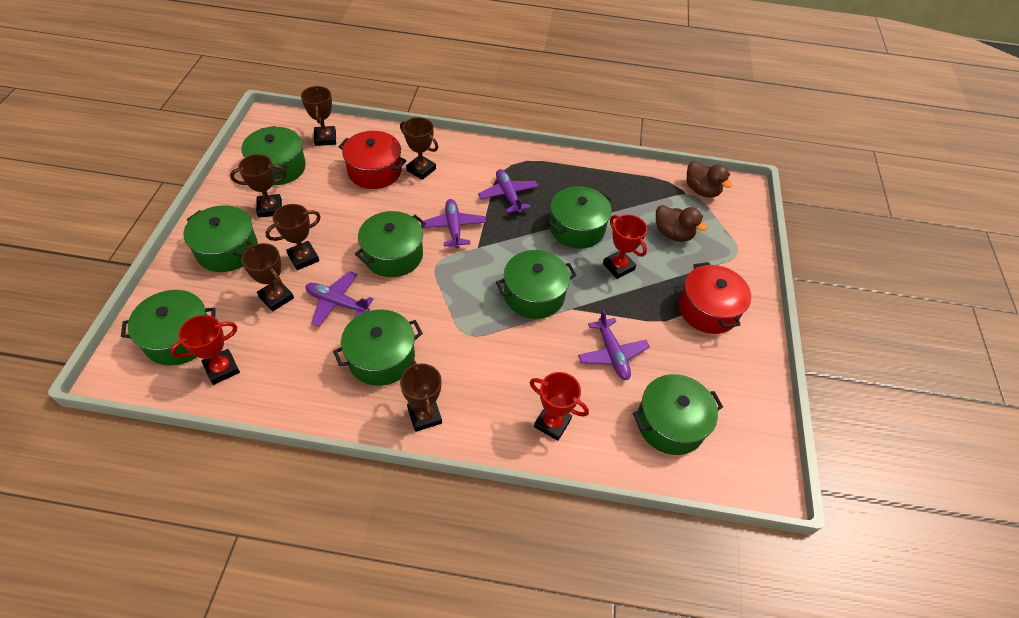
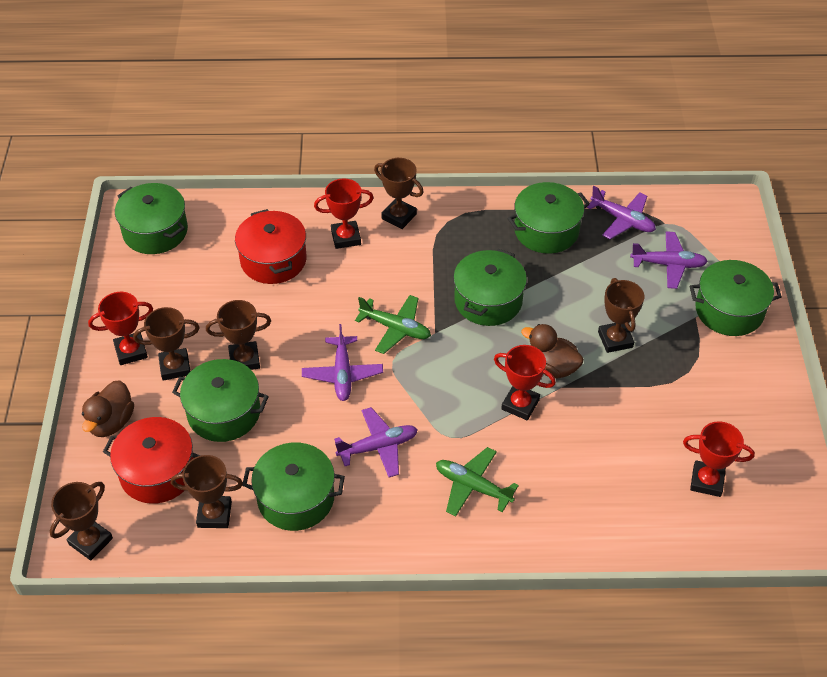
green plane: 0 -> 2
green pot: 8 -> 6
red trophy: 3 -> 4

